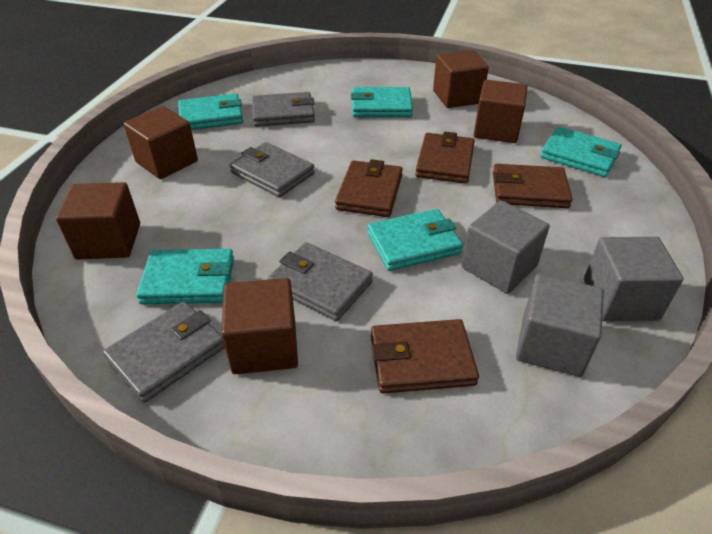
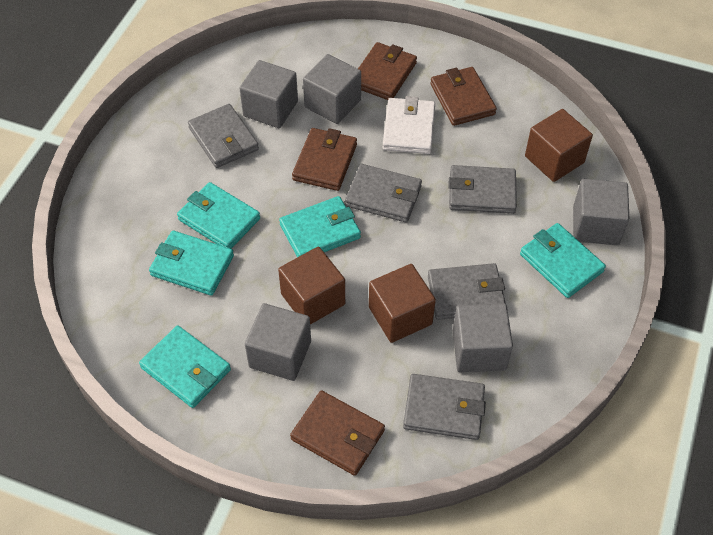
brown cube: 5 -> 3
grey cube: 3 -> 5
grey wallet: 4 -> 5
white wallet: 0 -> 1

